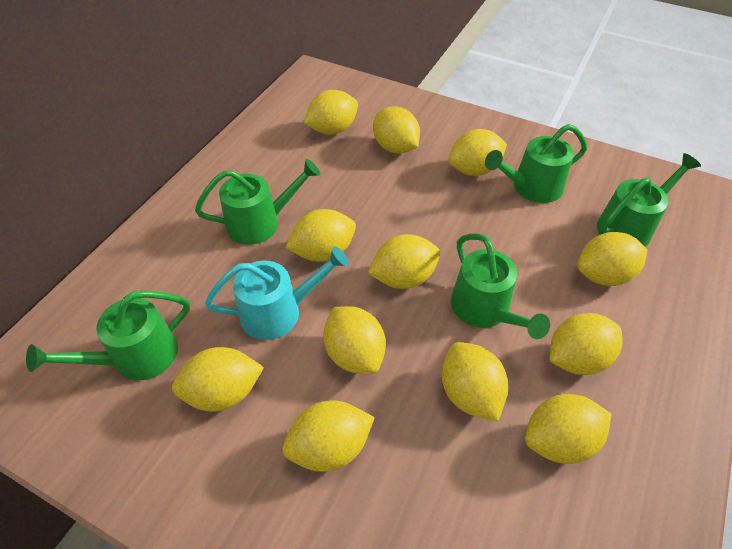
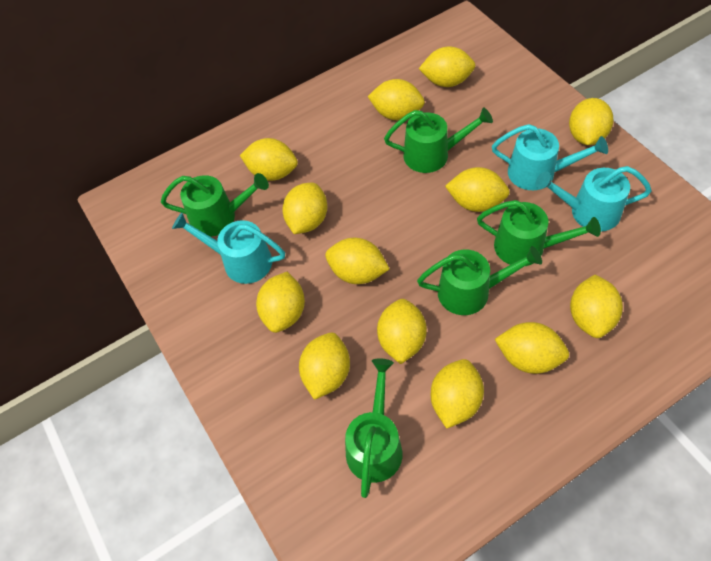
turquoise watering can: 1 -> 3
yellow lemon: 12 -> 13

